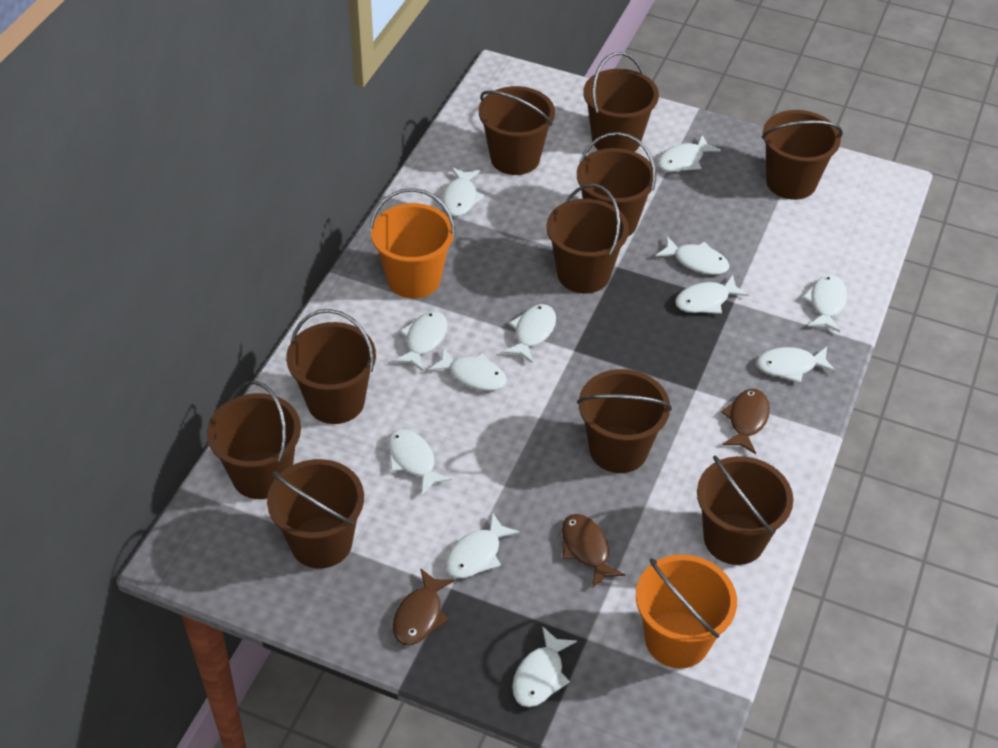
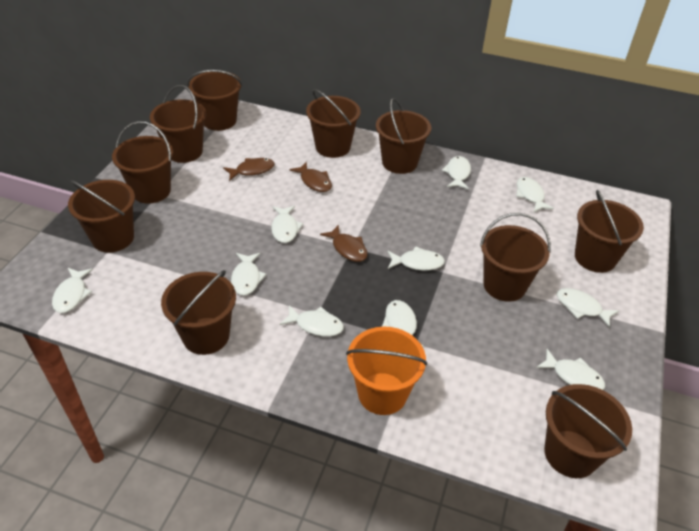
orange bucket: 2 -> 1
white fish: 12 -> 10

